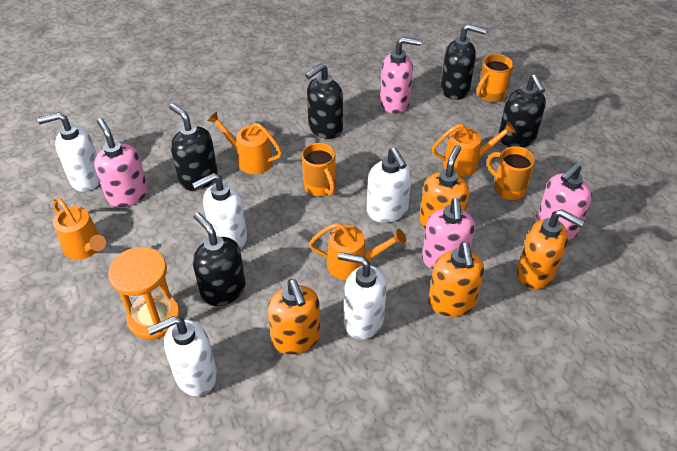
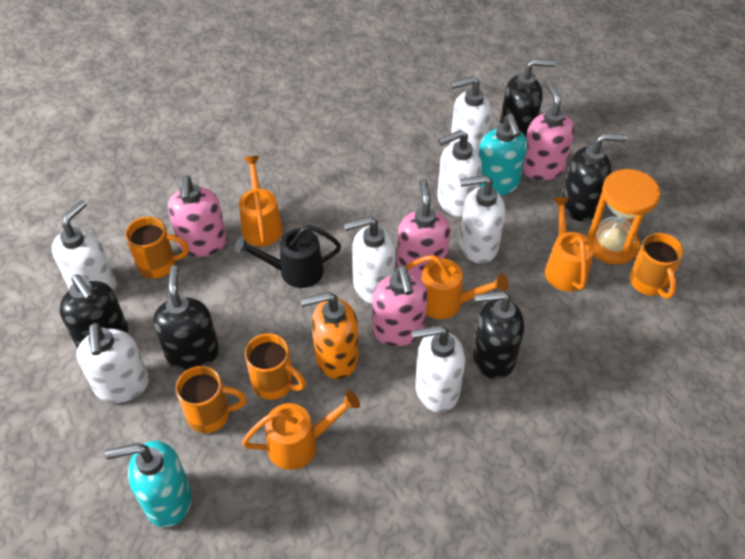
black watering can: 0 -> 1
orange mug: 3 -> 4
orange soap dispenser: 4 -> 1
turquoise soap dispenser: 0 -> 2
white soap dispenser: 5 -> 7

